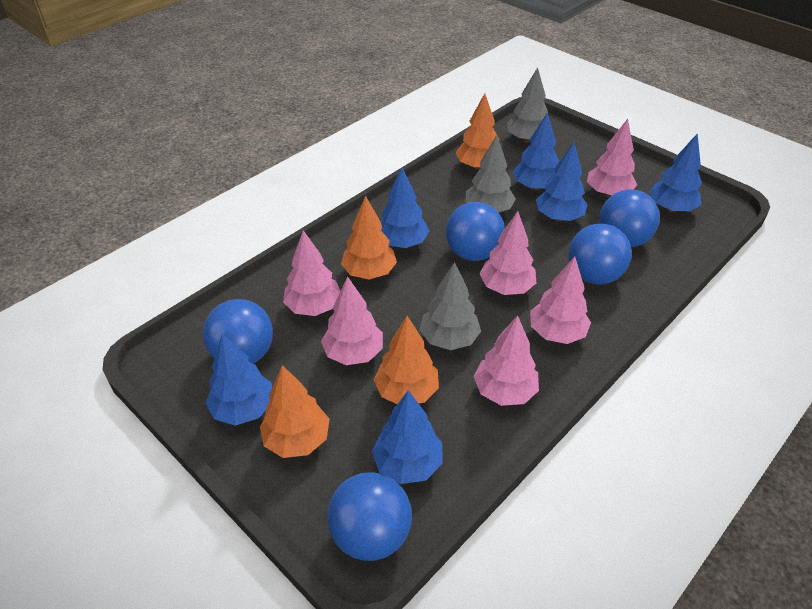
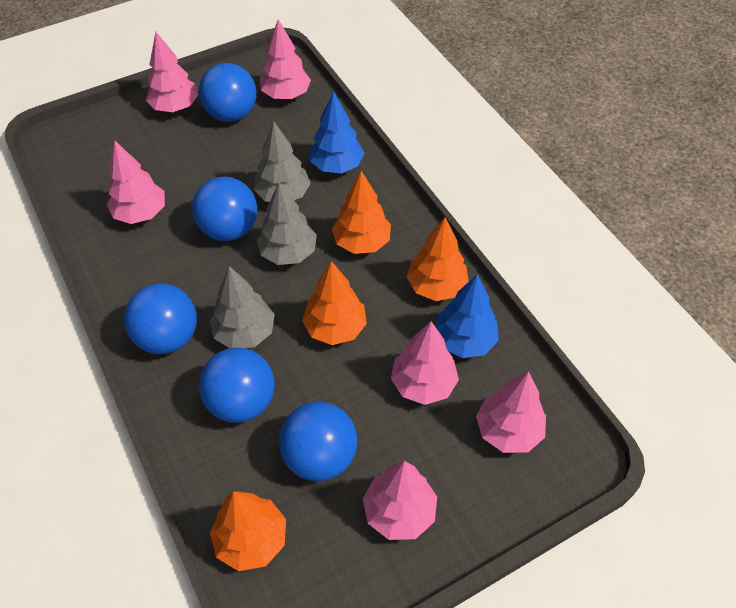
blue tree: 6 -> 2

